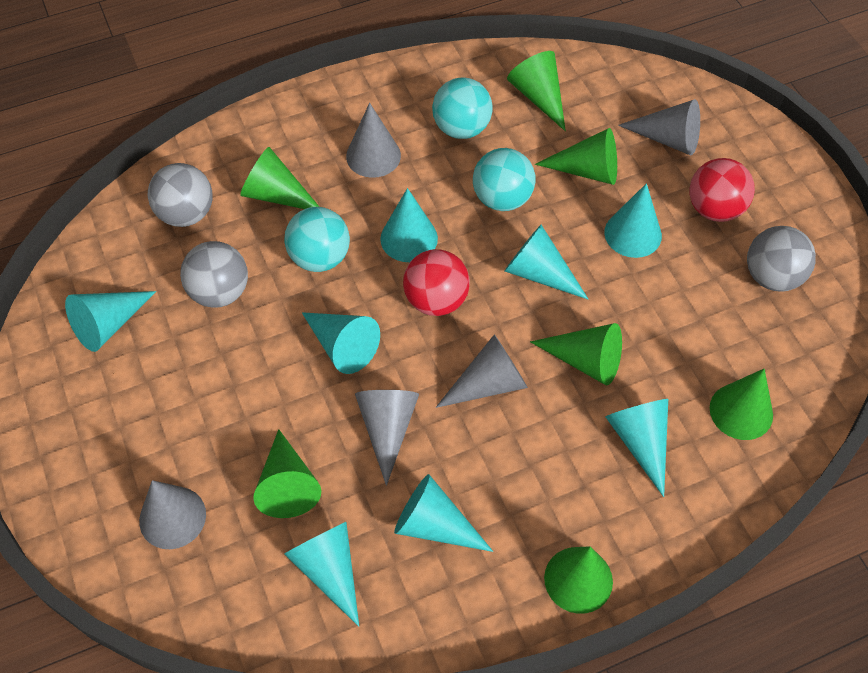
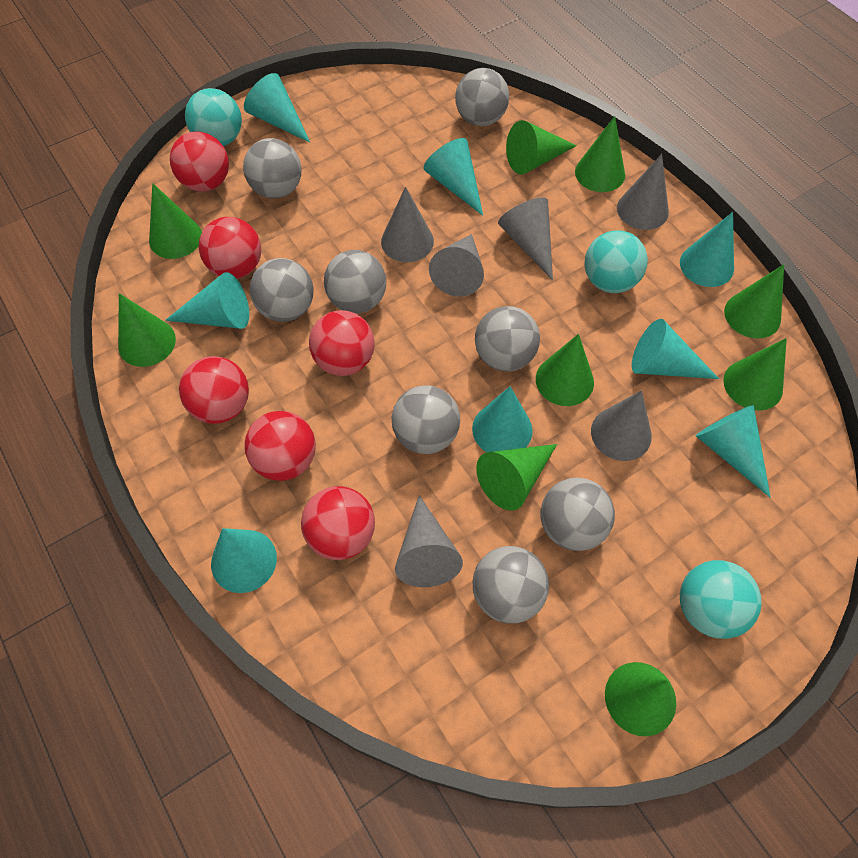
green cone: 7 -> 9
grey ball: 3 -> 8
grey cone: 5 -> 6
red ball: 2 -> 6

